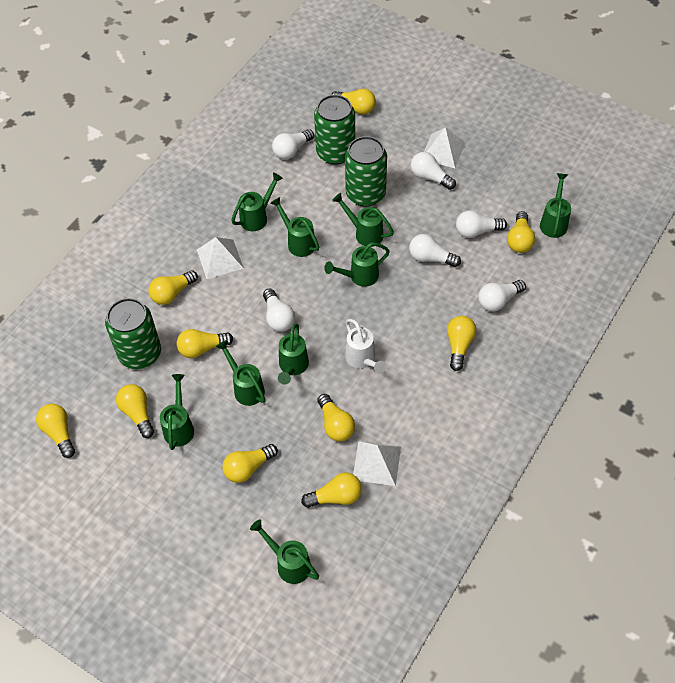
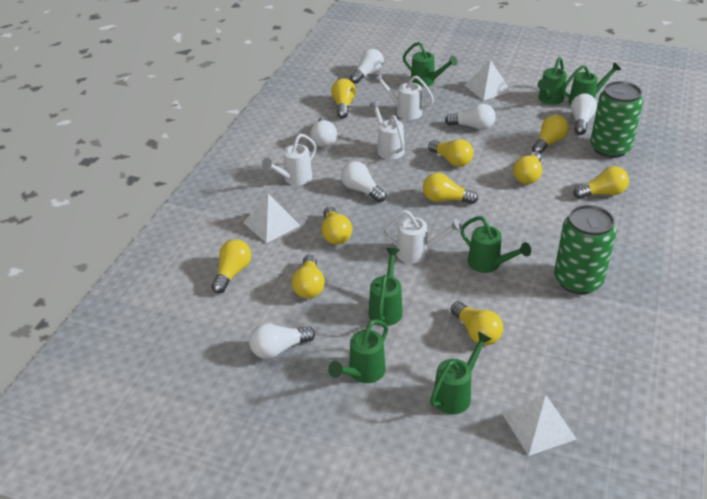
green can: 3 -> 2
green watering can: 9 -> 7
white watering can: 1 -> 4

